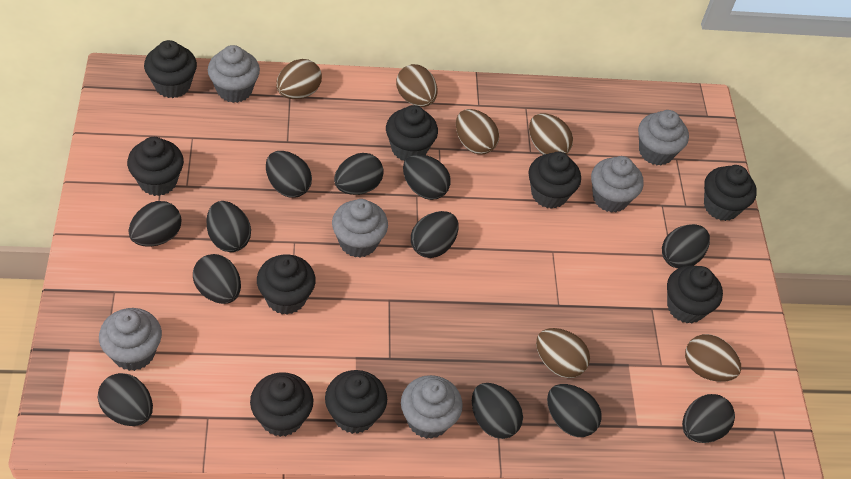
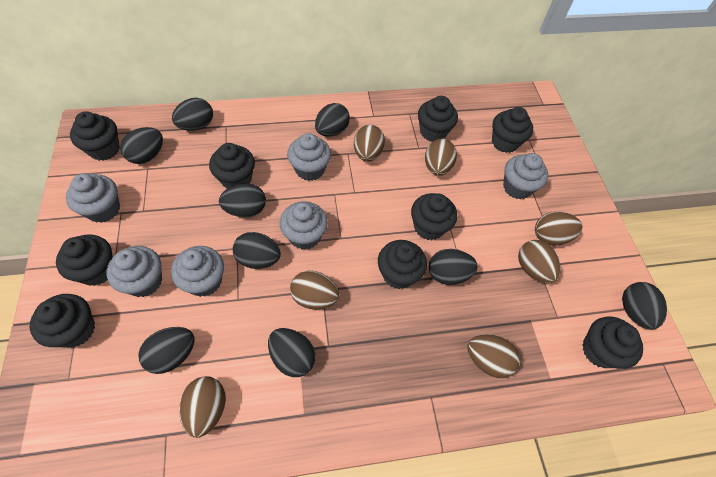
black egg: 12 -> 9
brown egg: 6 -> 7

